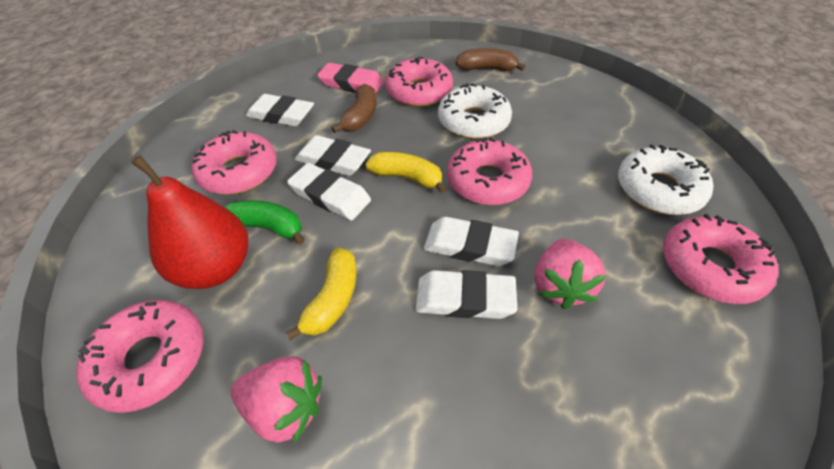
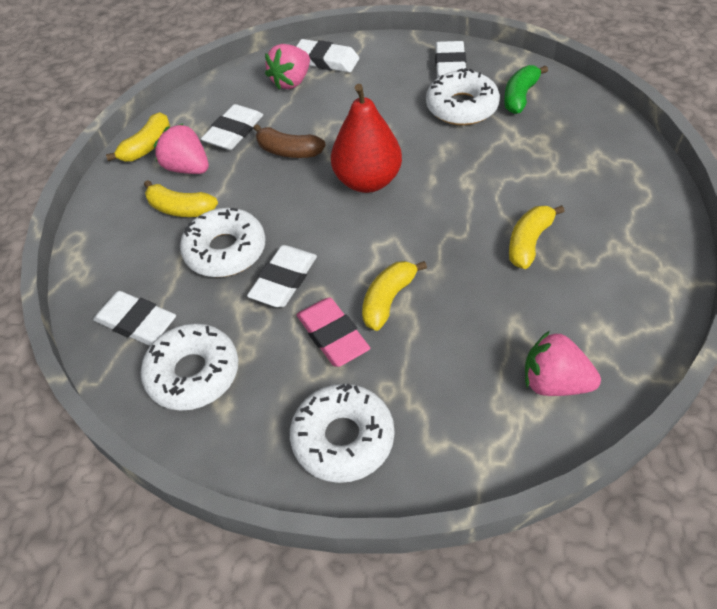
brown banana: 2 -> 1
pink donut: 5 -> 0
pink strawberry: 2 -> 3
white donut: 2 -> 4
yellow banana: 2 -> 4

